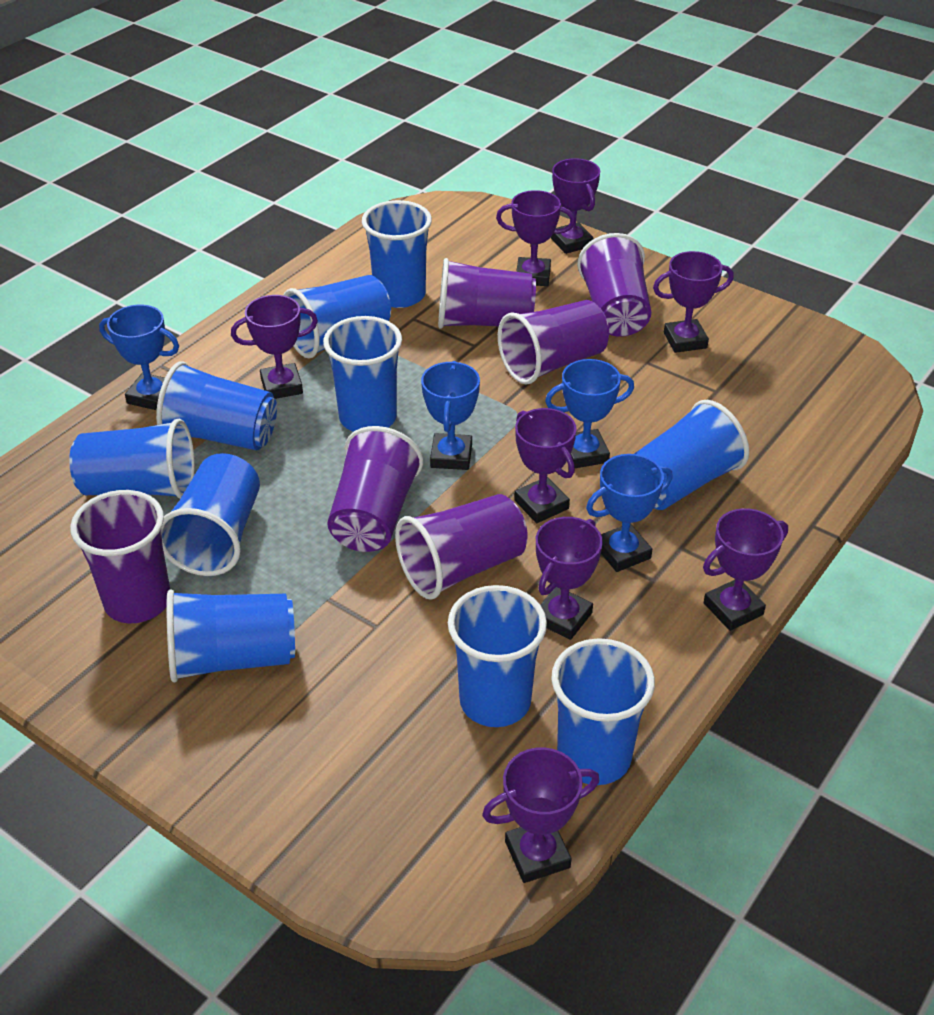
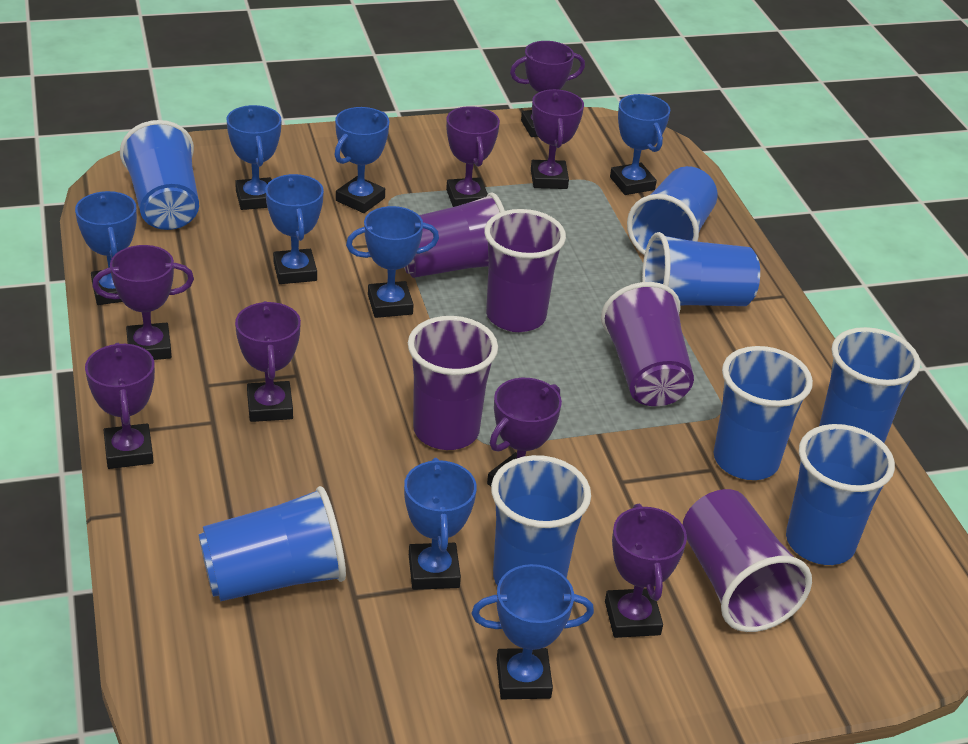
blue cup: 10 -> 8
blue trophy: 4 -> 8
purple cup: 6 -> 5

